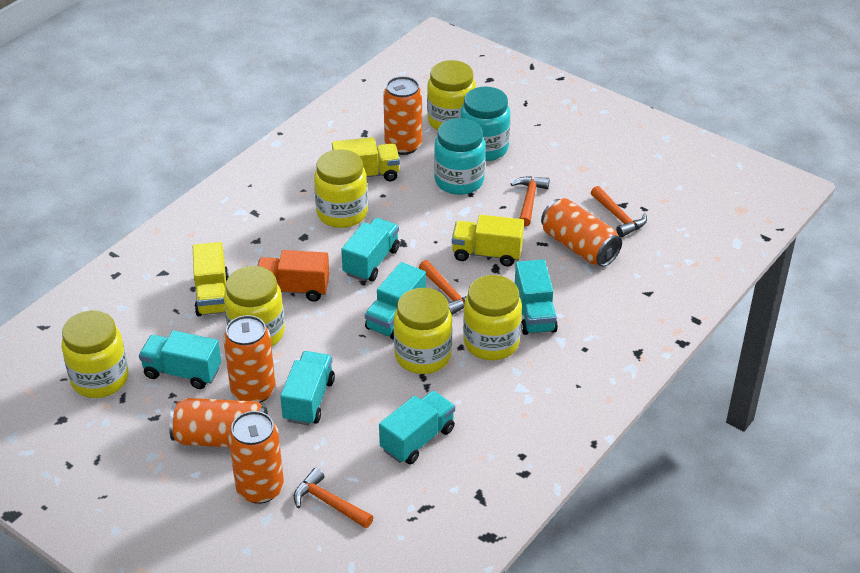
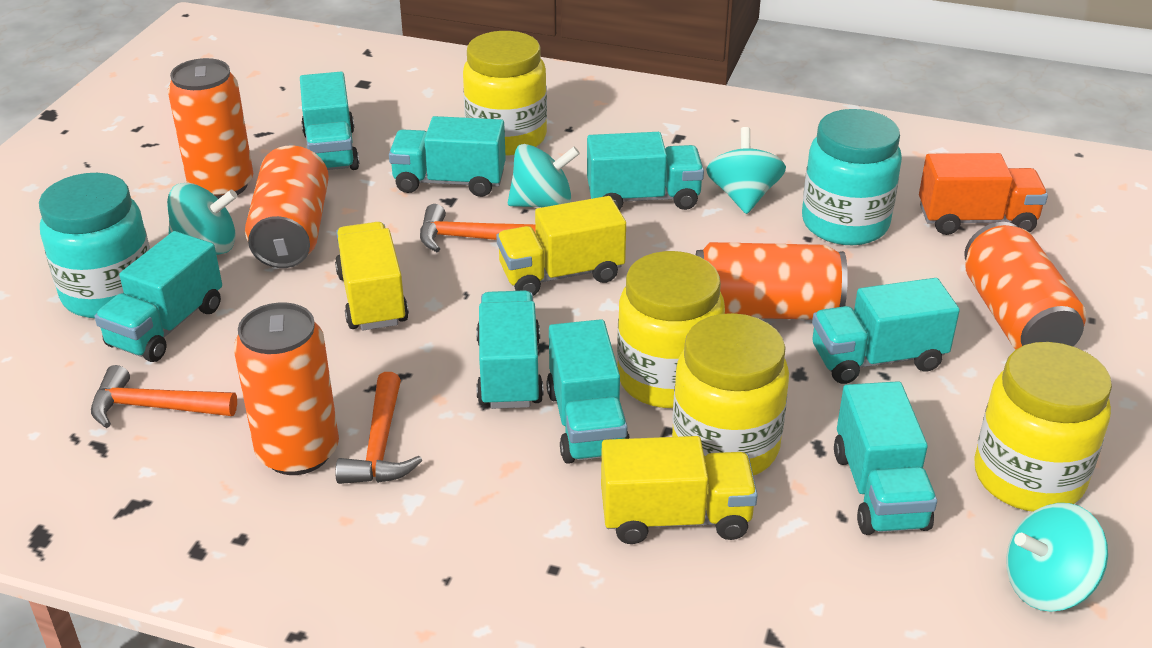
orange hammer: 4 -> 3
turquoise spinning top: 0 -> 4
turquoise truck: 6 -> 8
yellow jar: 6 -> 4

